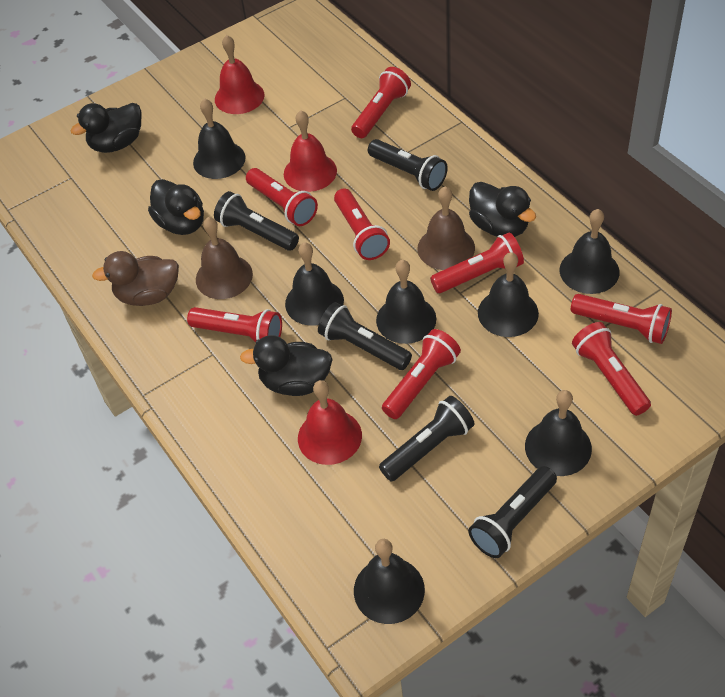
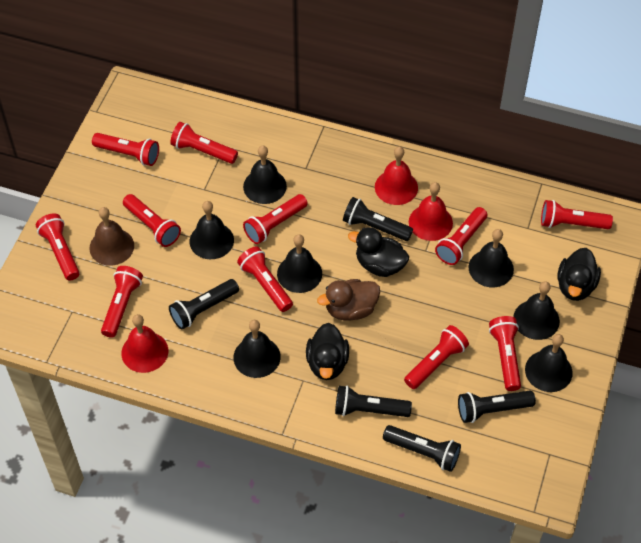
black duck: 4 -> 3
brown bell: 2 -> 1
red flashlight: 8 -> 11

